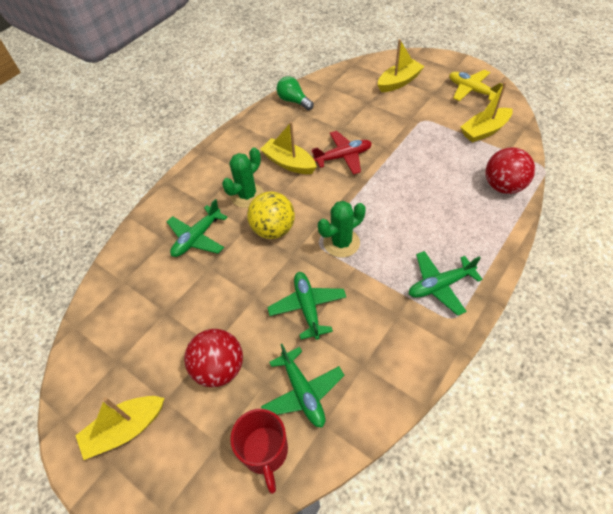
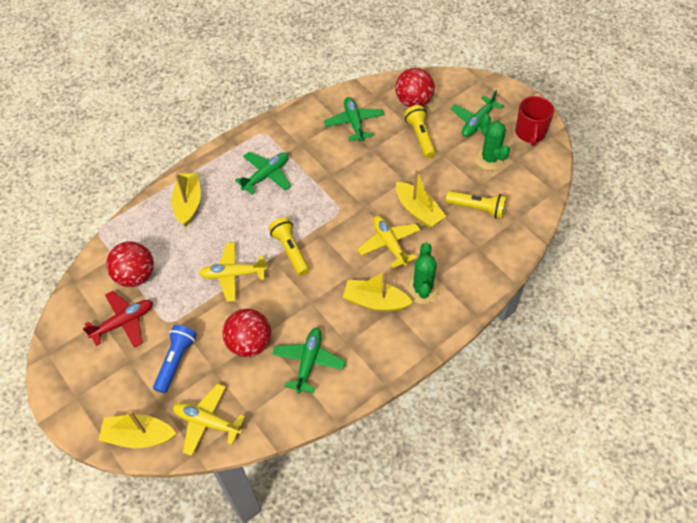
blue flashlight: 0 -> 1
green light bulb: 1 -> 0
red ball: 2 -> 3
yellow ball: 1 -> 0
yellow flashlight: 0 -> 3
yellow plane: 1 -> 3

